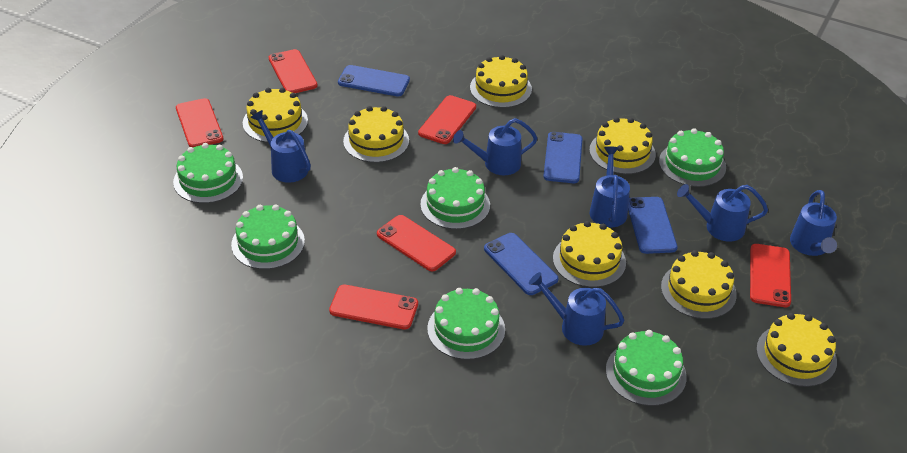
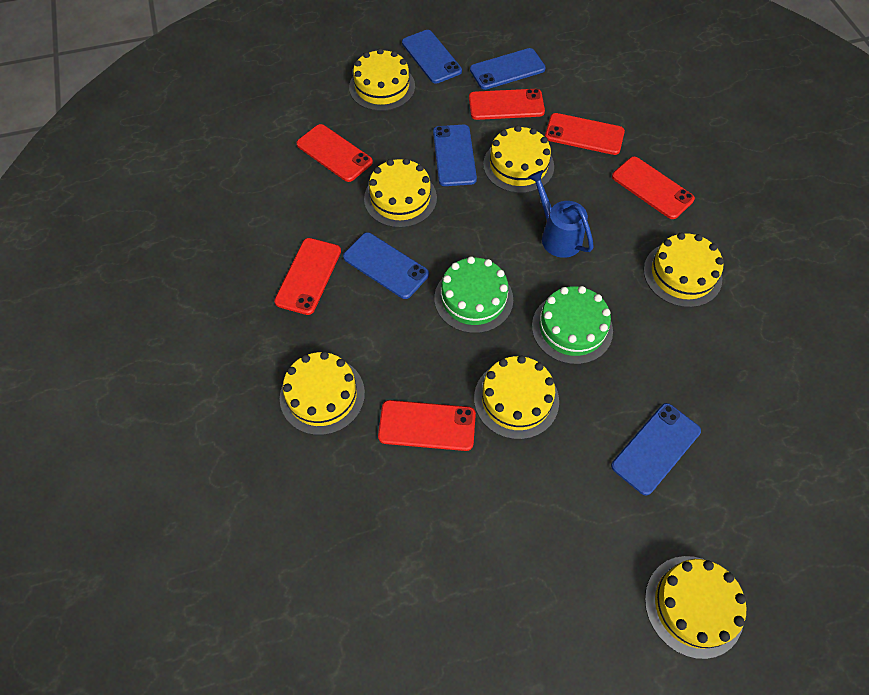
blue phone: 4 -> 5
blue watering can: 6 -> 1
green cake: 6 -> 2

